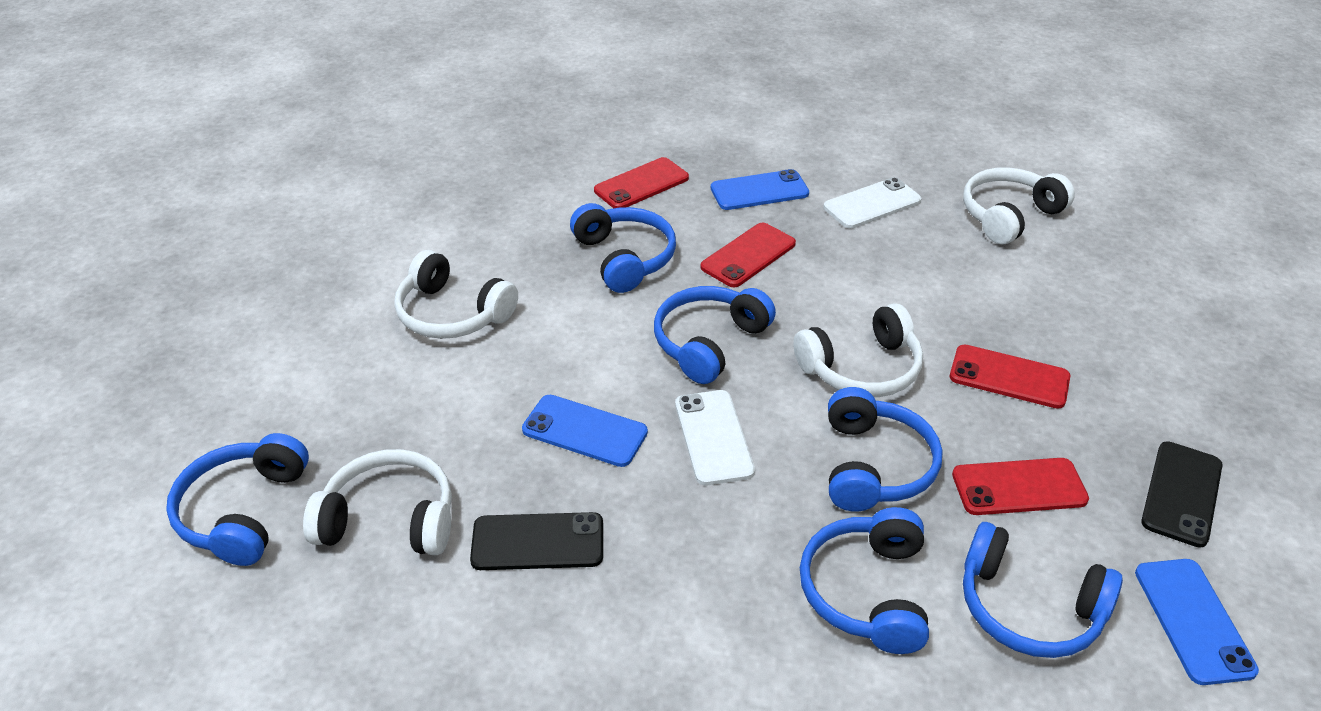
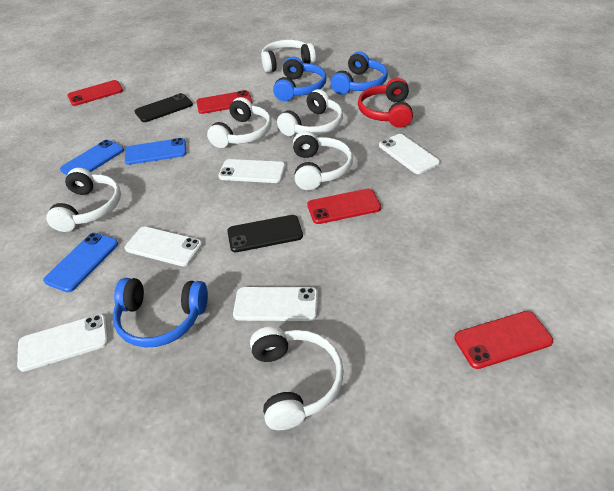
blue headphones: 6 -> 3
red headphones: 0 -> 1
white headphones: 4 -> 6
white phone: 2 -> 5

